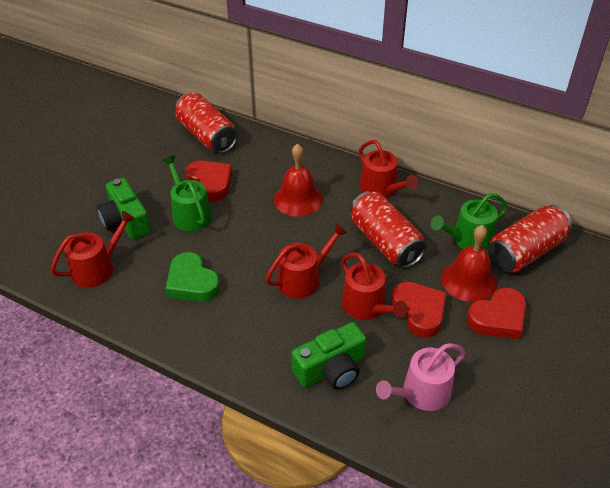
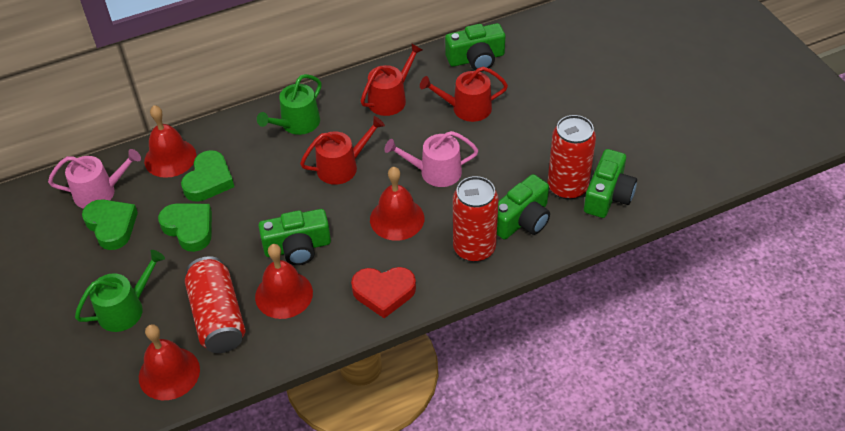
green camera: 2 -> 4
green heart: 1 -> 3
pink watering can: 1 -> 2
red bell: 2 -> 4
red heart: 3 -> 1
red watering can: 4 -> 3

